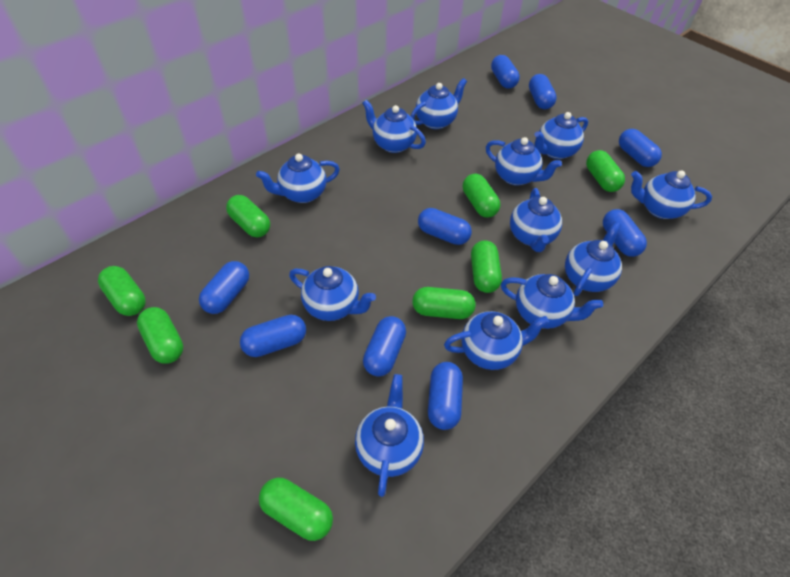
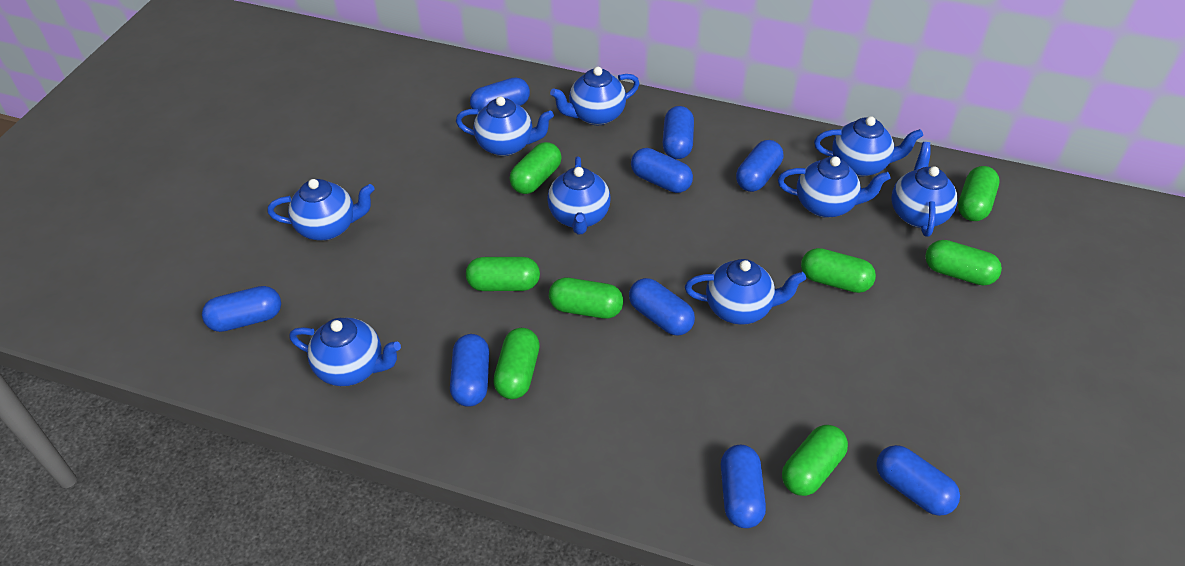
blue teapot: 12 -> 9

